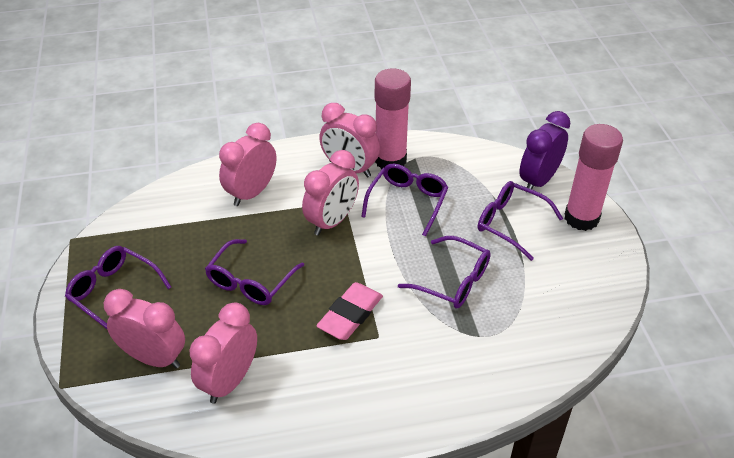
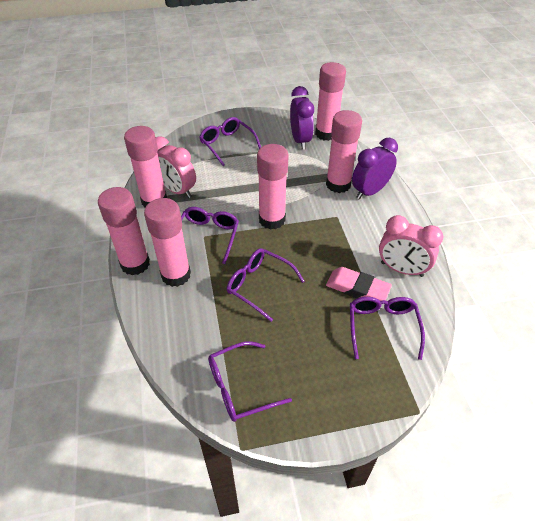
pink clock: 5 -> 2
pink glue stick: 2 -> 6
purple clock: 1 -> 2

